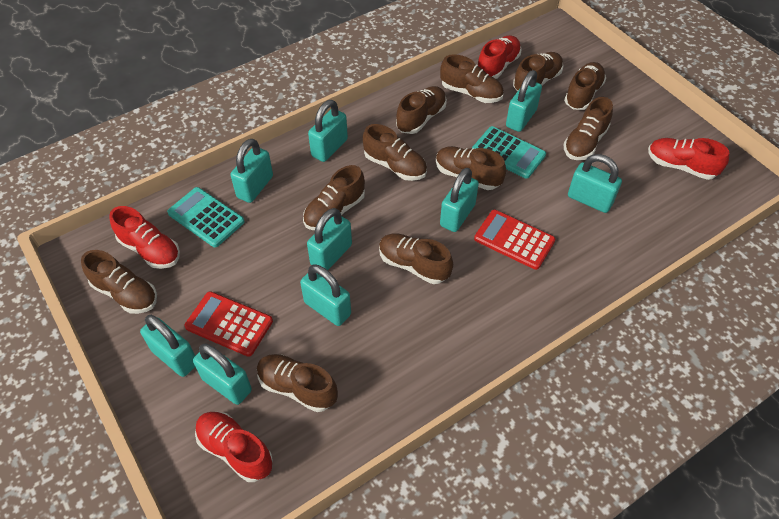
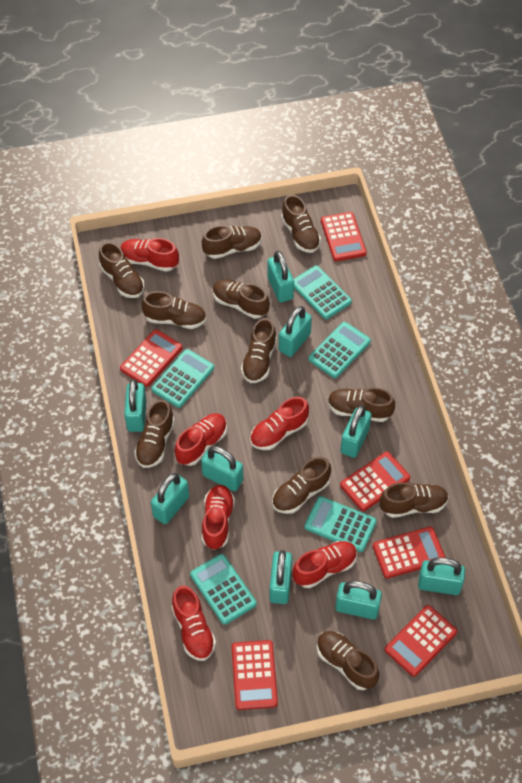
red calculator: 2 -> 6
red shoe: 4 -> 6
turquoise calculator: 2 -> 5

